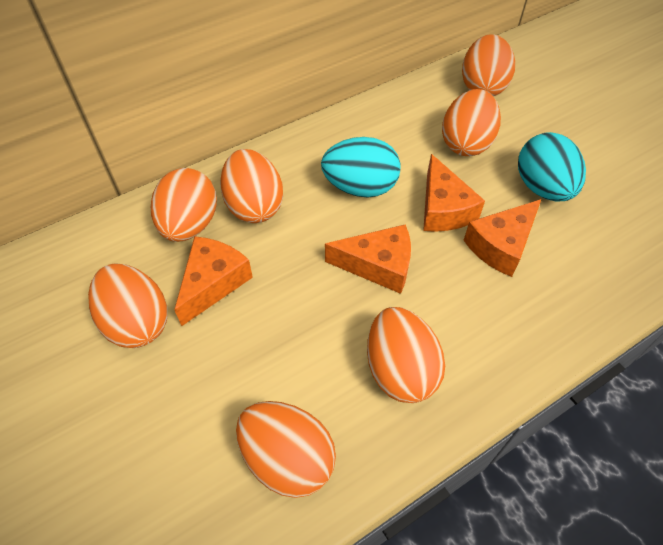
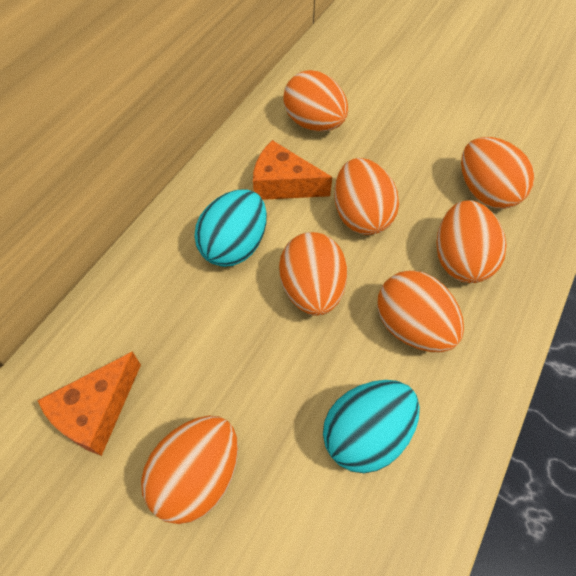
orange cheese: 4 -> 2

